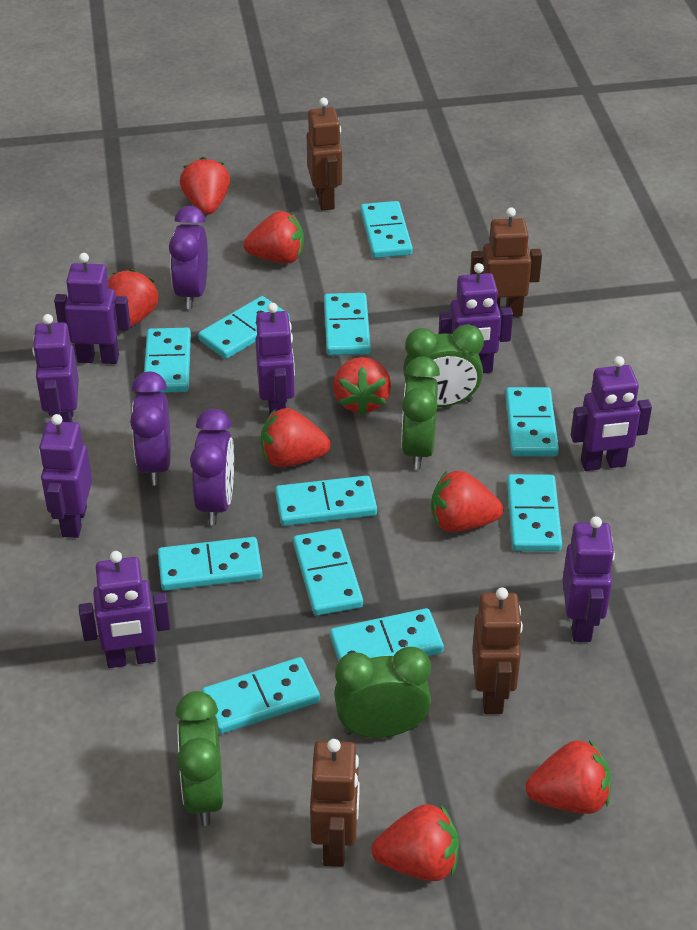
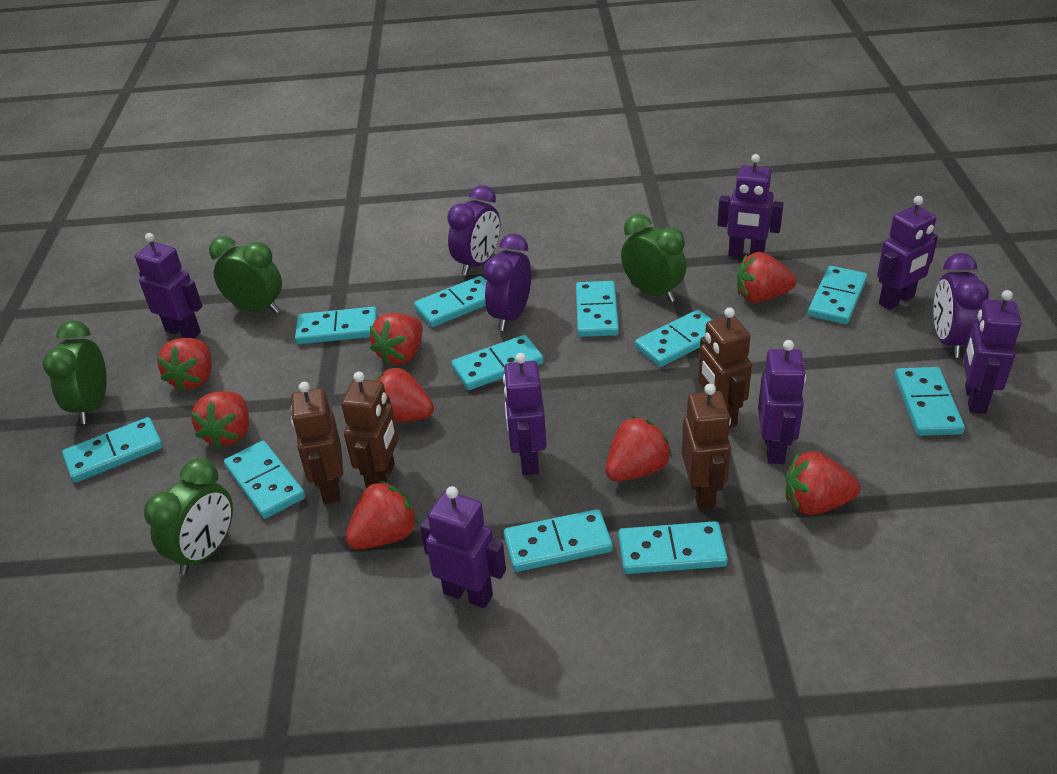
purple robot: 8 -> 7

